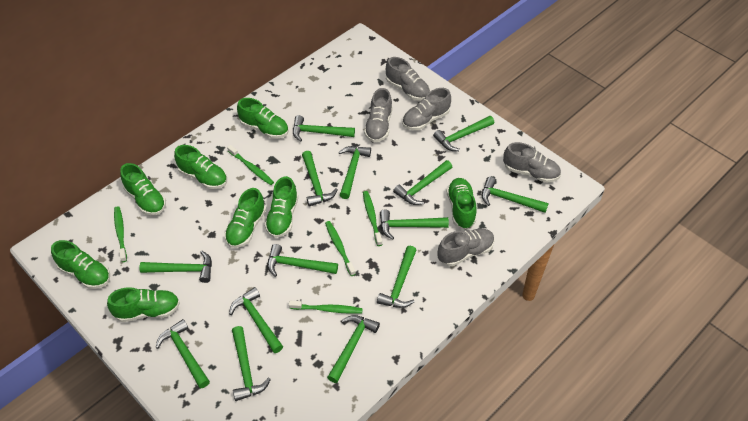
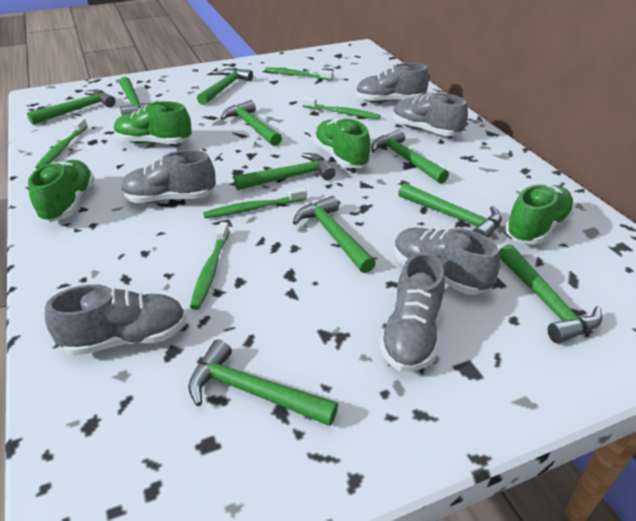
green hammer: 14 -> 10
green shoe: 8 -> 4
grey shoe: 5 -> 6

